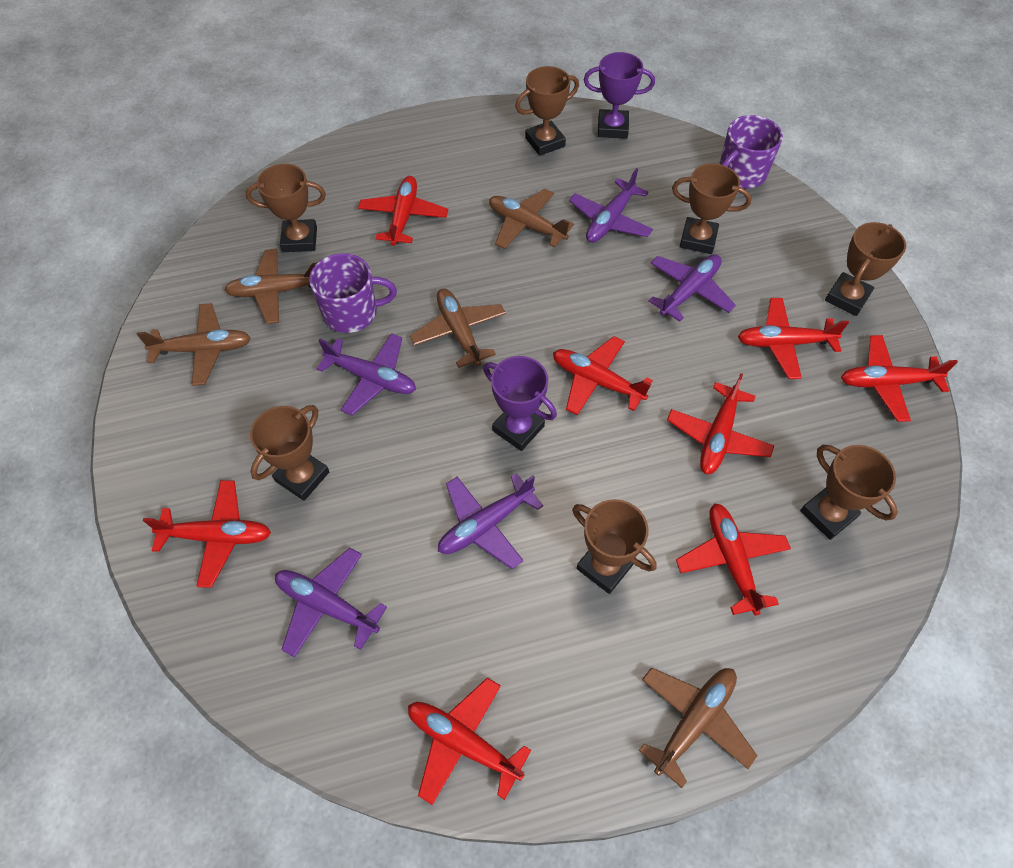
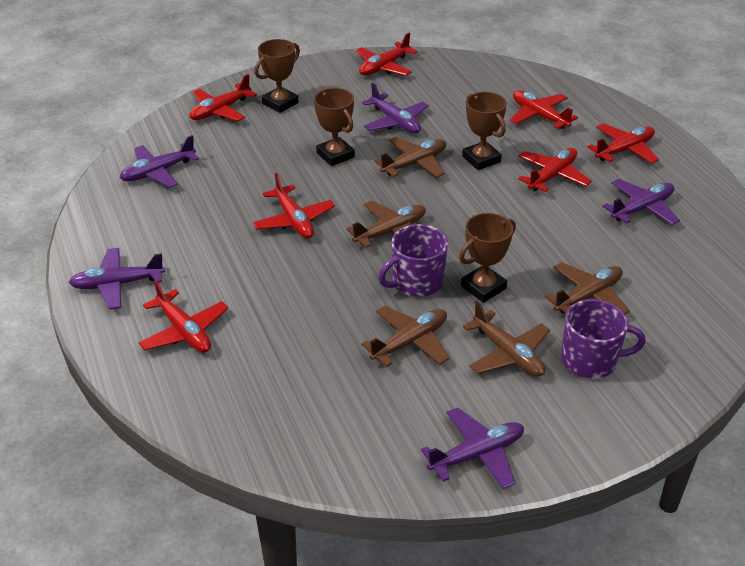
brown trophy: 7 -> 4
purple trophy: 2 -> 0
red plane: 8 -> 7

